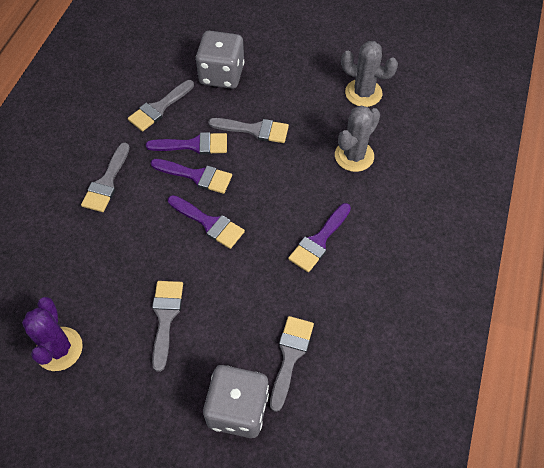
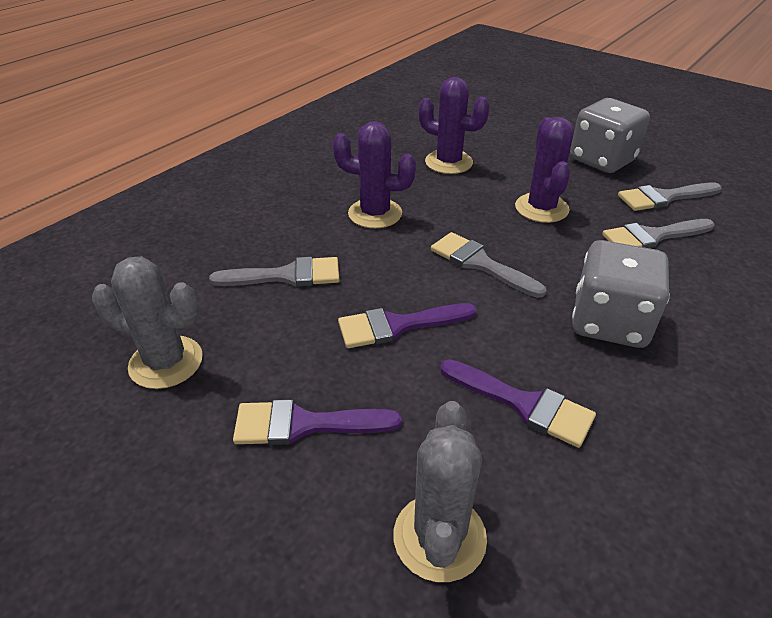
grey brush: 5 -> 4
purple brush: 4 -> 3
purple cactus: 1 -> 3

